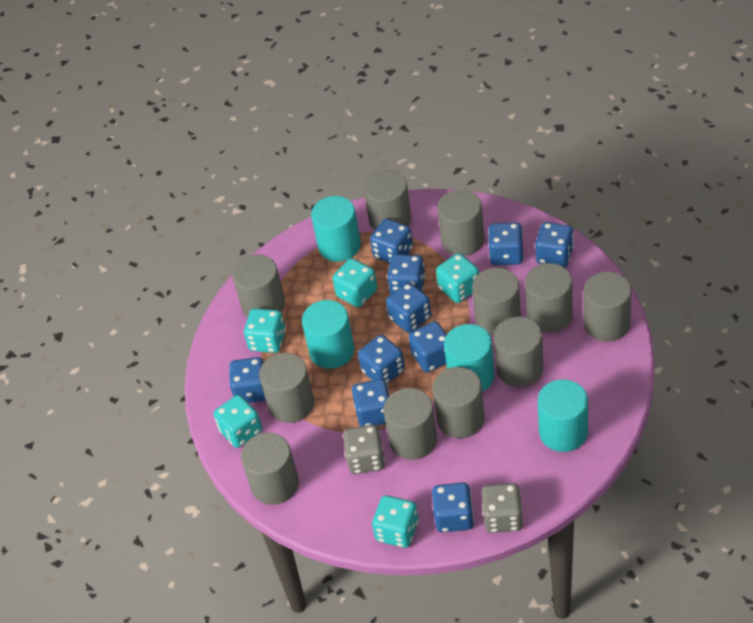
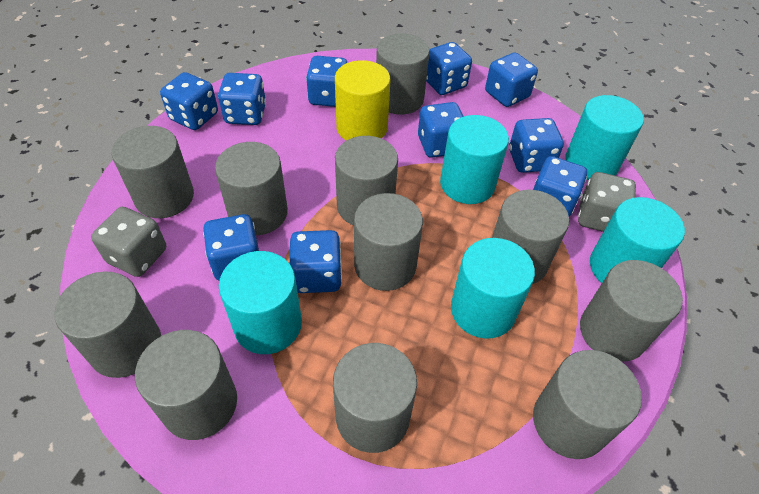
turquoise cylinder: 4 -> 5
turquoise dice: 5 -> 0
yellow cylinder: 0 -> 1

